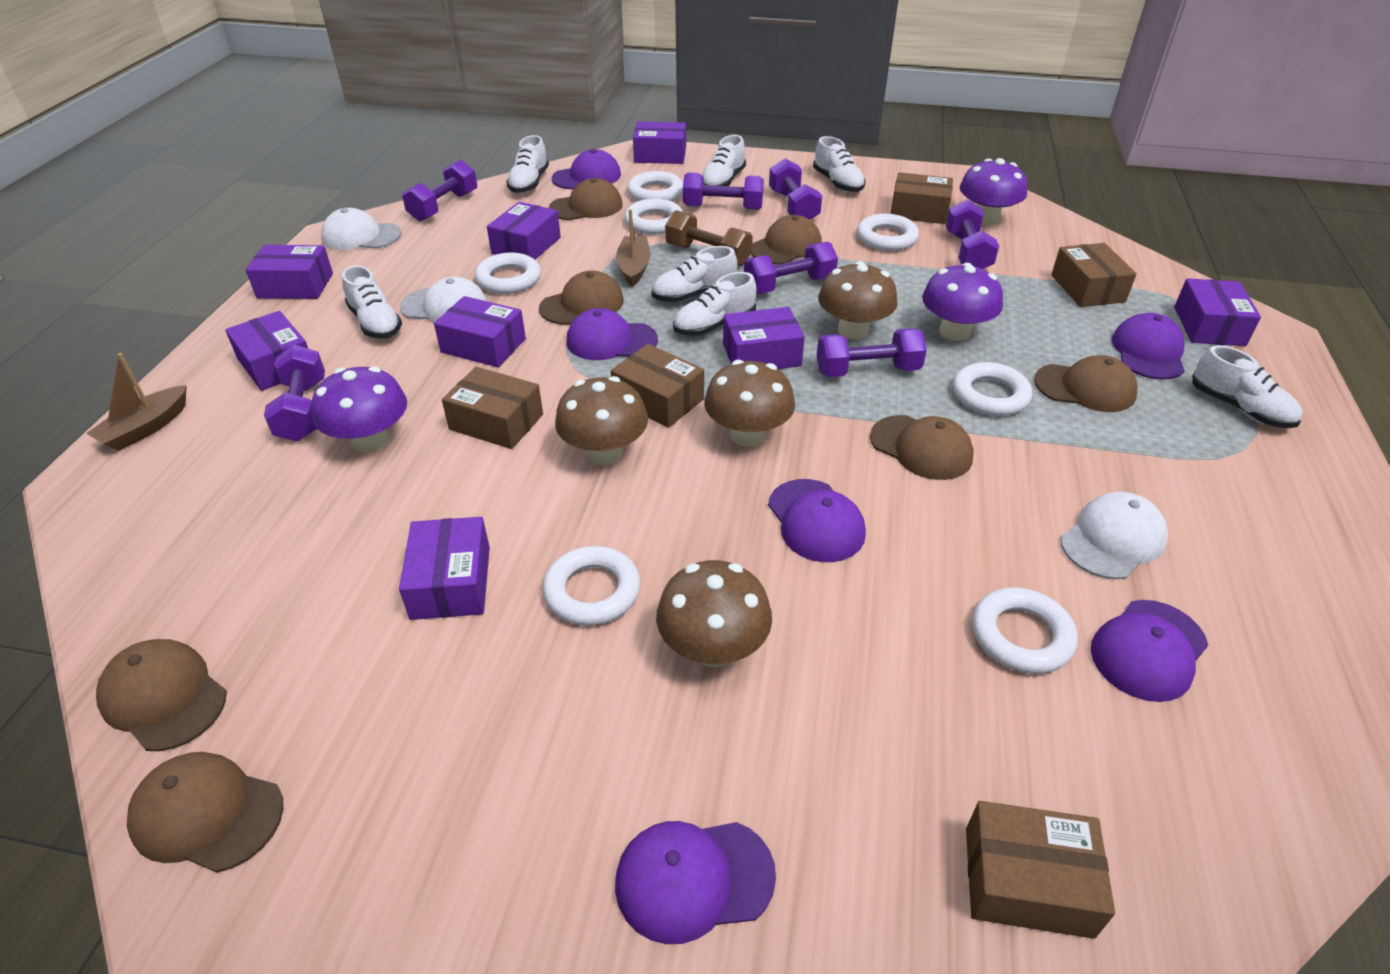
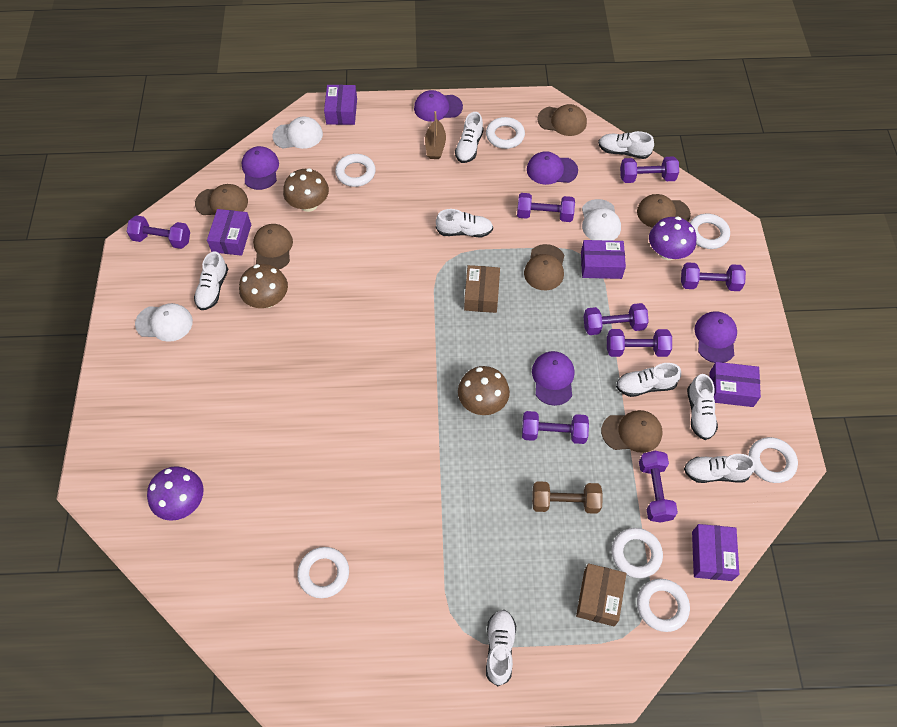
brown boat: 2 -> 1
brown box: 5 -> 2
brown cap: 7 -> 6
brown mushroom: 4 -> 3
purple box: 8 -> 5
purple cap: 6 -> 5
purple dumbbell: 7 -> 8
purple mushroom: 3 -> 2
white shoe: 7 -> 8

